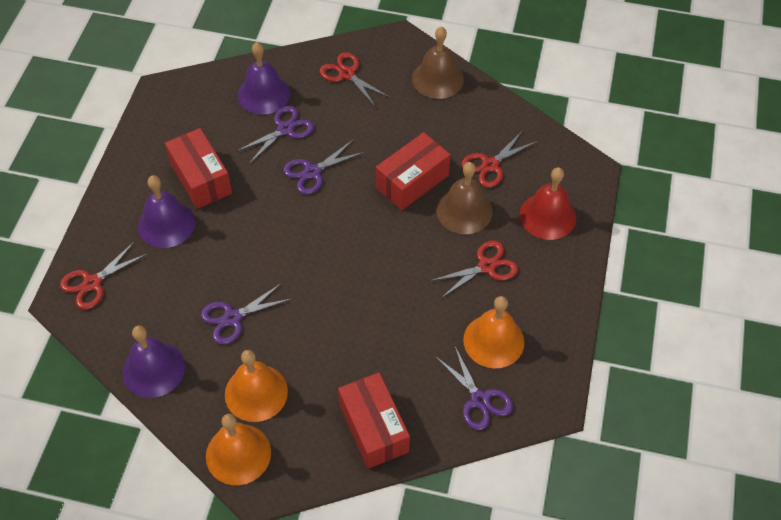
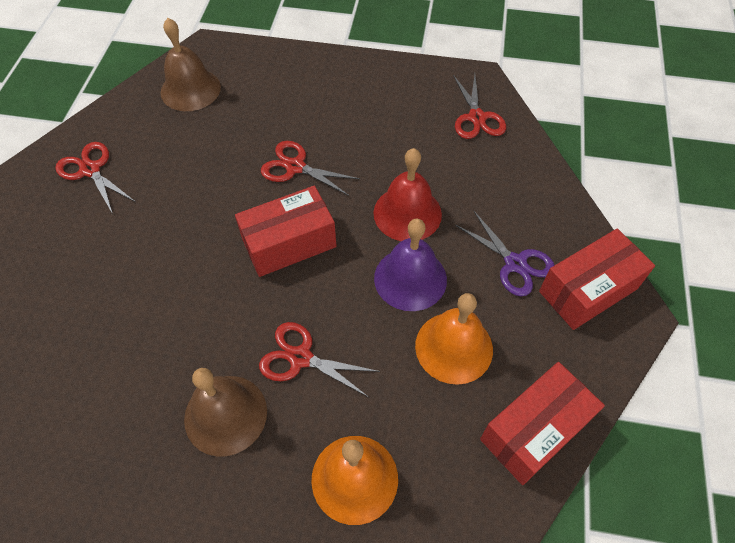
orange bell: 3 -> 2
purple bell: 3 -> 1
purple scissors: 4 -> 1

